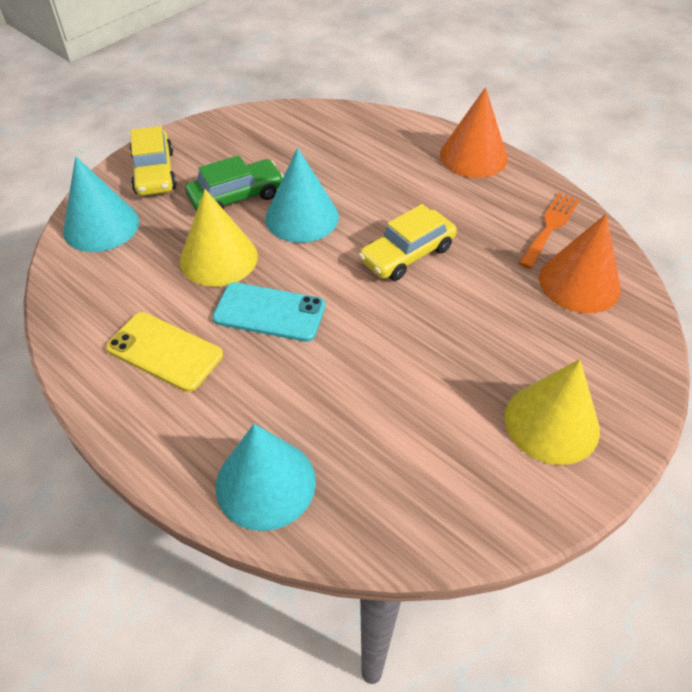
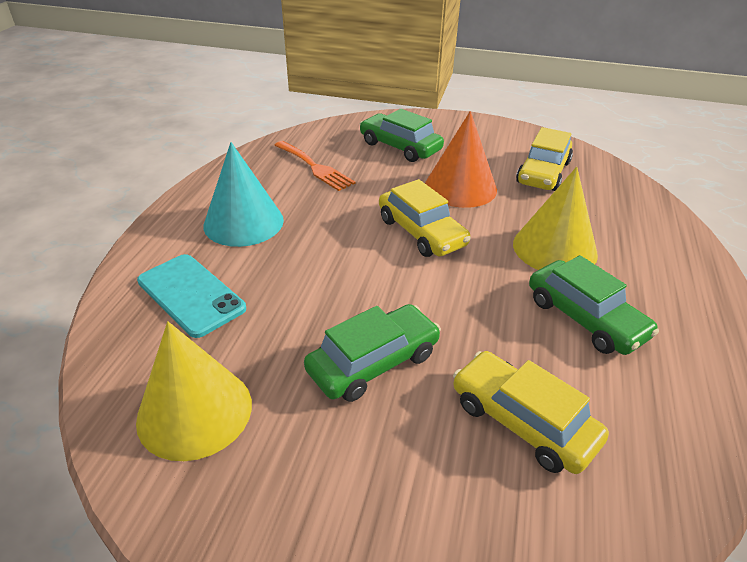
green car: 1 -> 3
orange cone: 2 -> 1
turquoise cone: 3 -> 1
yellow car: 2 -> 3
yellow phone: 1 -> 0

